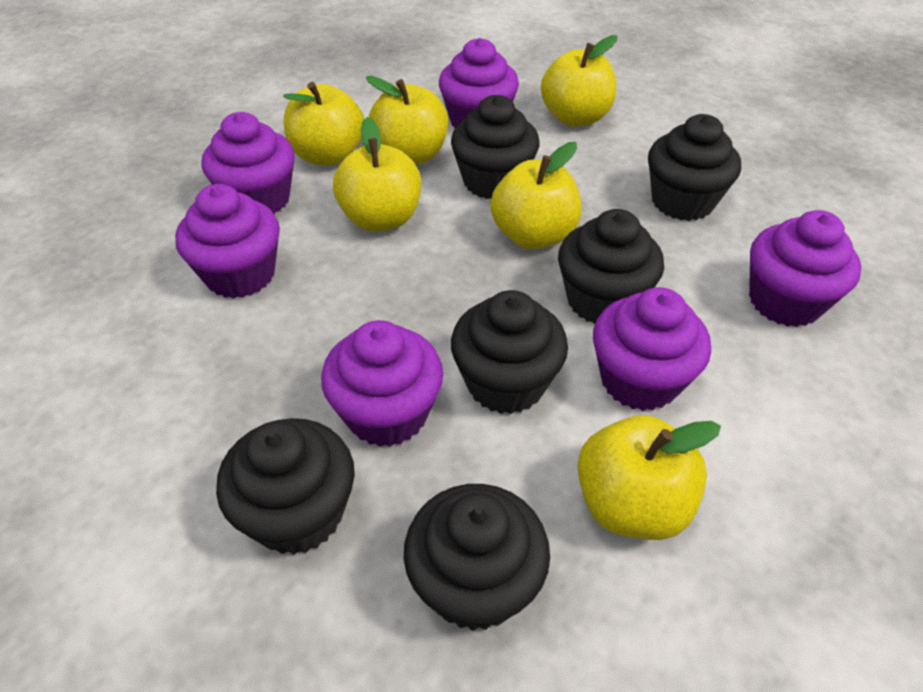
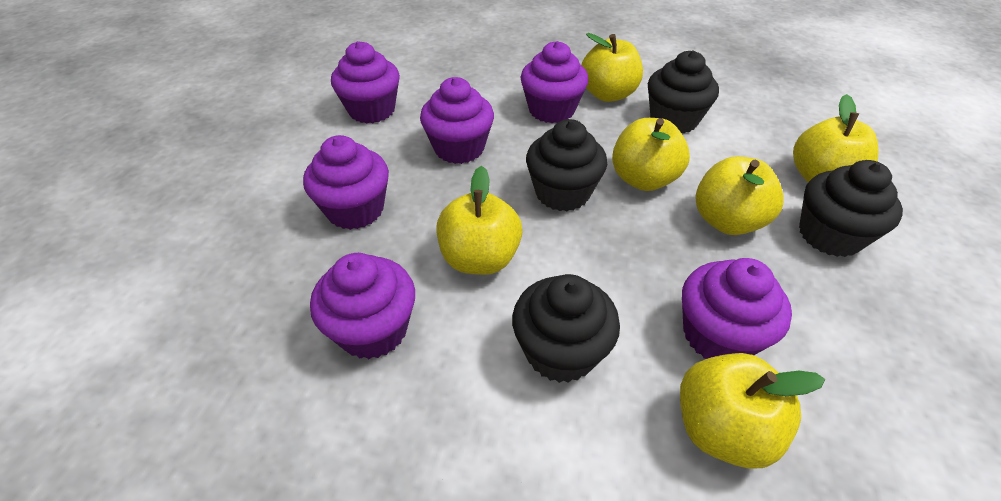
black cupcake: 6 -> 4

